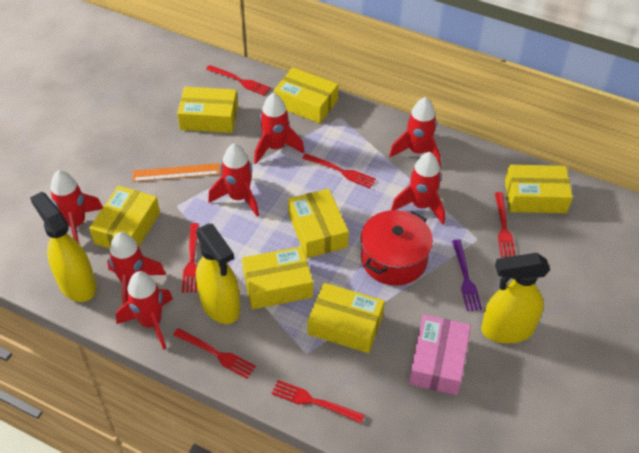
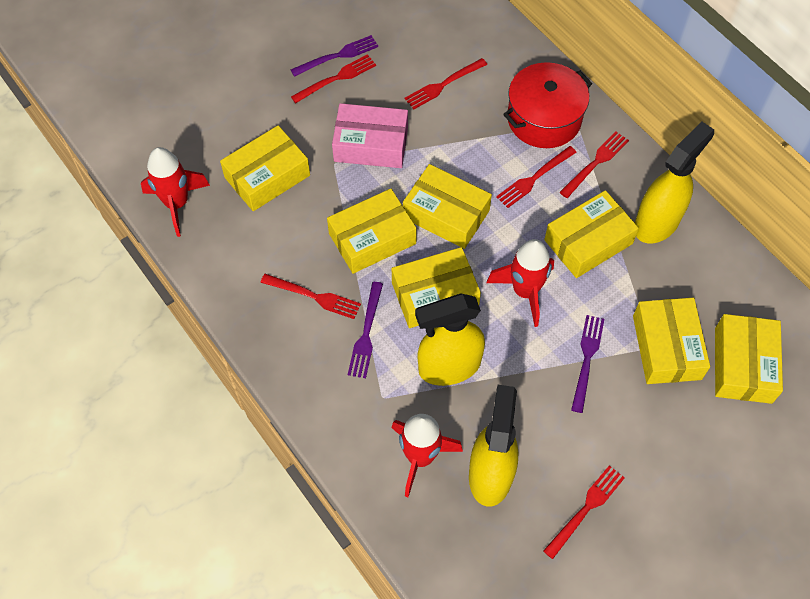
orange ruler: 1 -> 0
purple fork: 1 -> 3
red rocket: 7 -> 3

